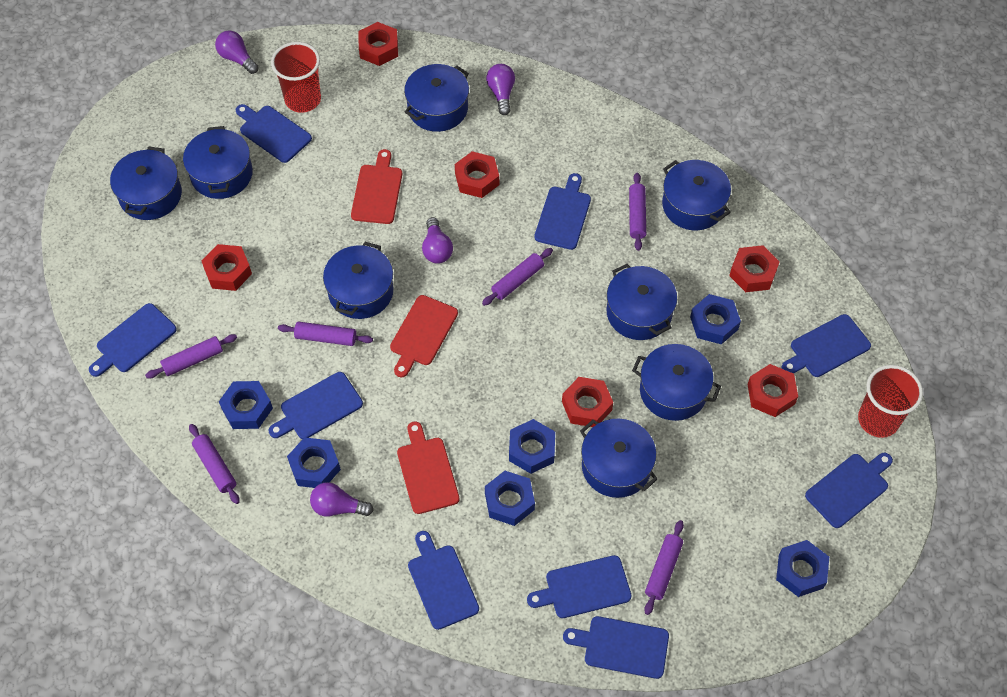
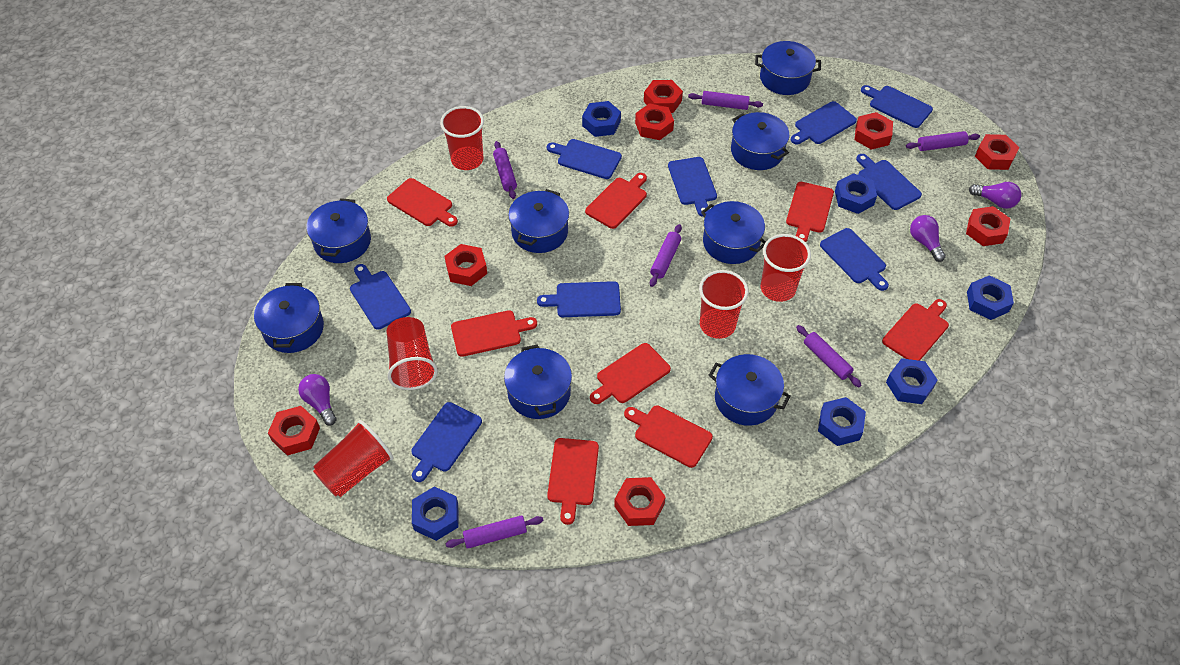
purple light bulb: 4 -> 3
red cup: 2 -> 5
red cutting board: 3 -> 8
red nut: 6 -> 8

